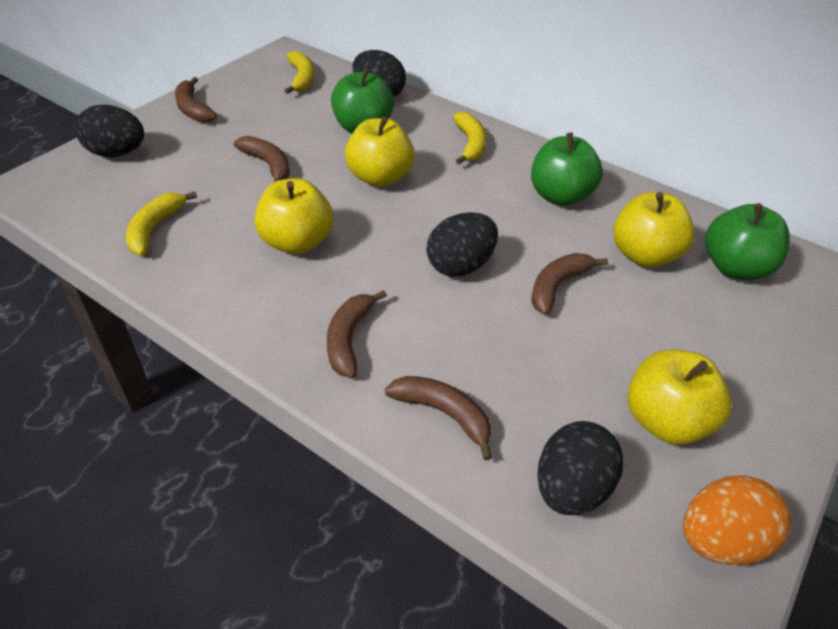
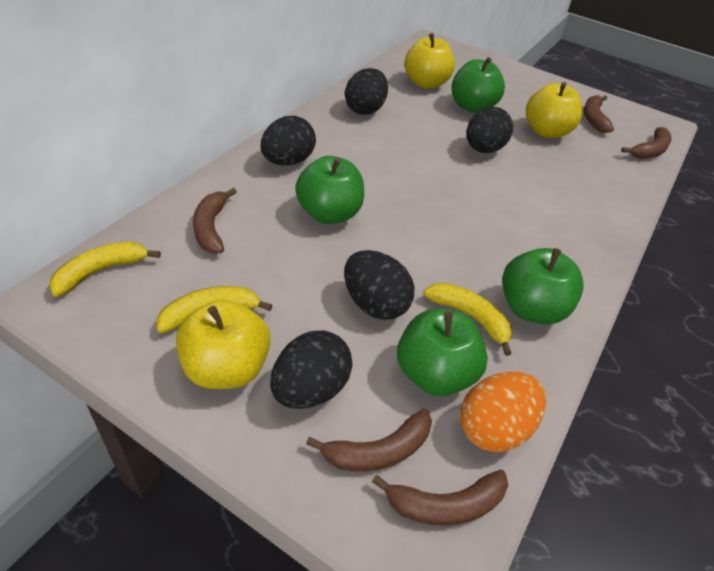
black egg: 4 -> 5
green apple: 3 -> 4
yellow apple: 4 -> 3

